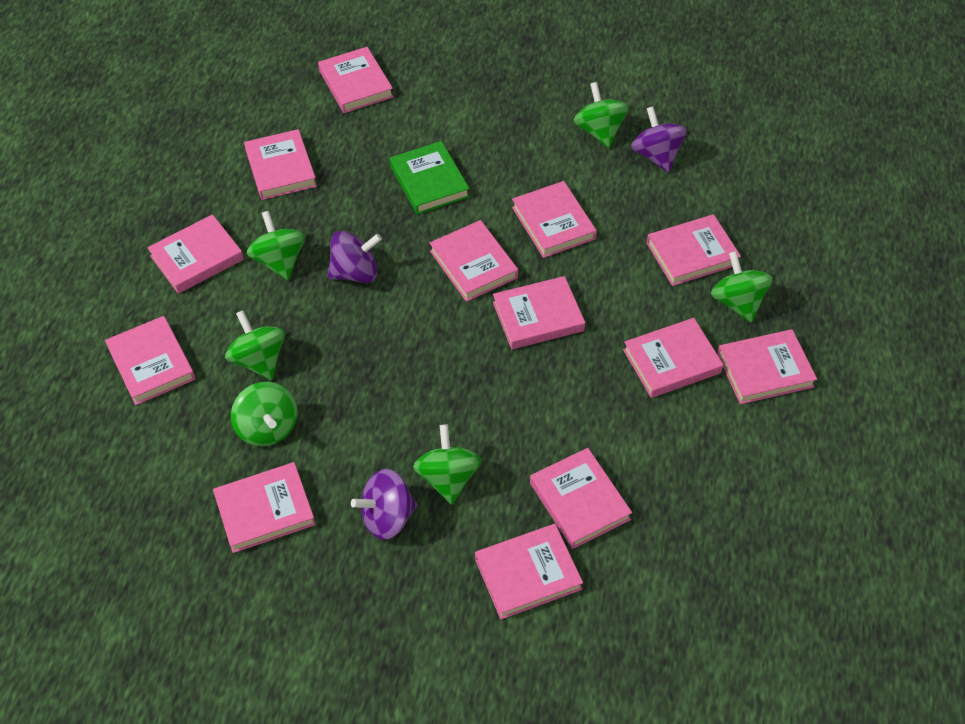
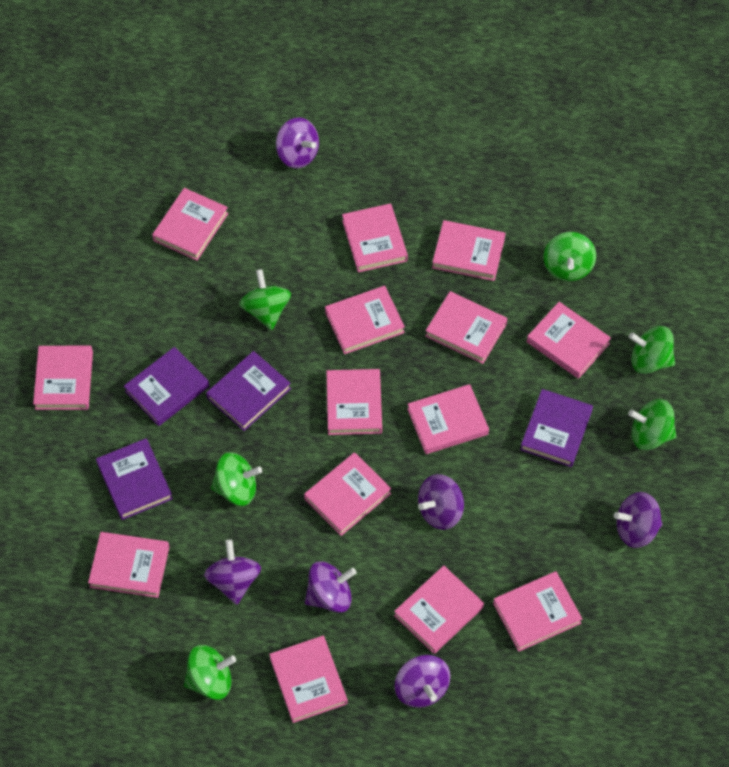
green book: 1 -> 0
pink book: 13 -> 14
purple book: 0 -> 4
purple spinning top: 3 -> 6

